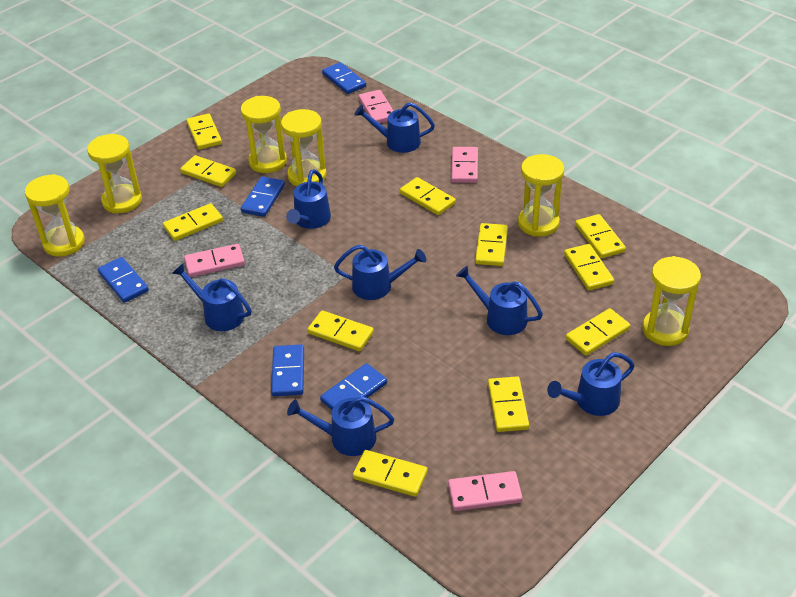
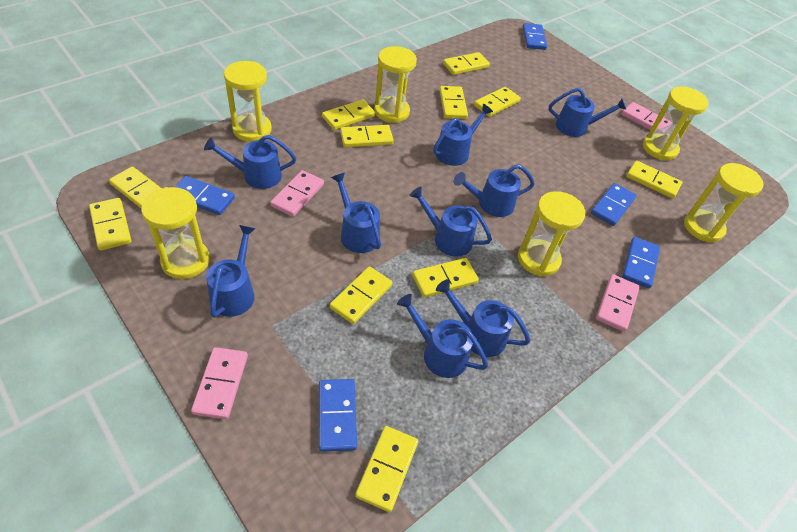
blue watering can: 7 -> 9

